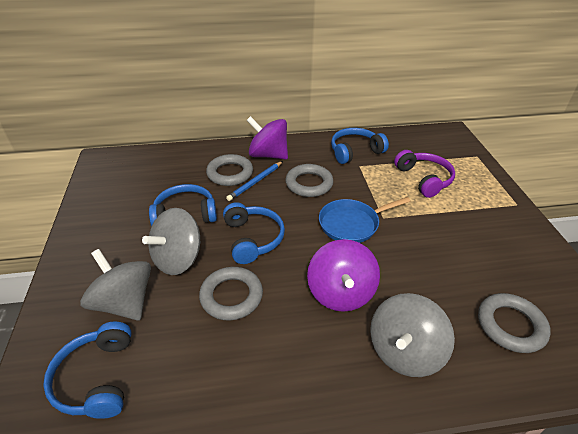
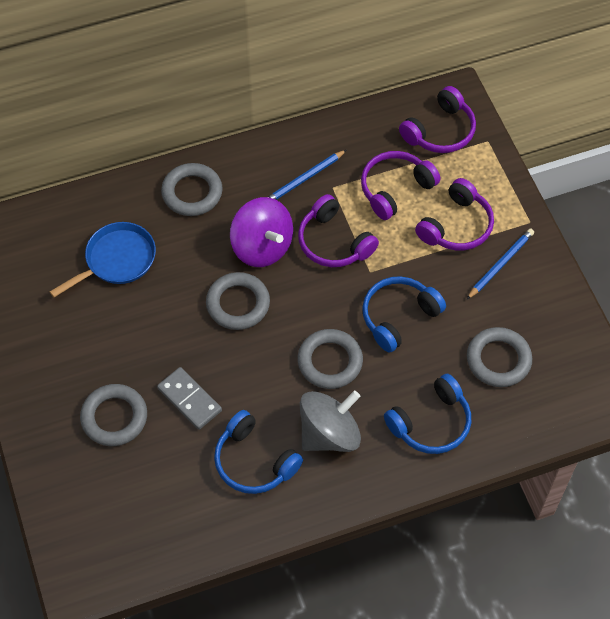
blue headphones: 4 -> 3
blue pencil: 1 -> 2
grey domino: 0 -> 1
grey ring: 4 -> 5
grey spinning top: 3 -> 1
purple headphones: 1 -> 4
purple spinning top: 2 -> 1

